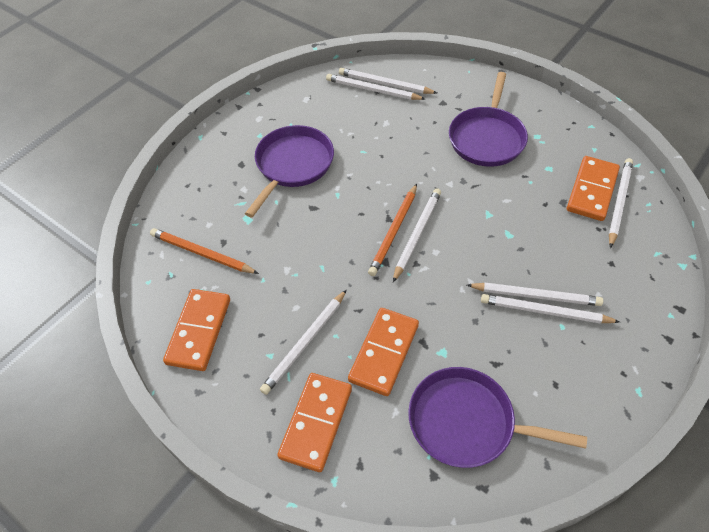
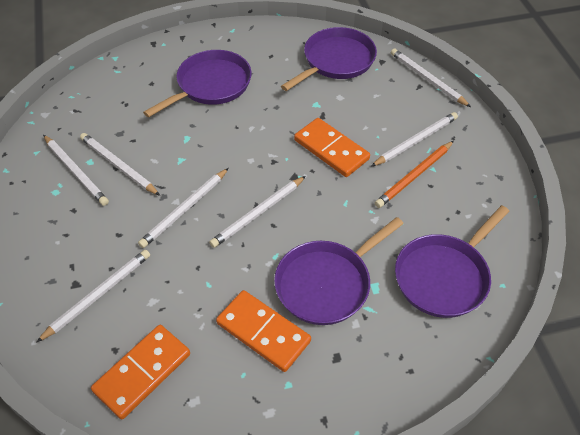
orange domino: 4 -> 3
orange pencil: 2 -> 1
purple pan: 3 -> 4

